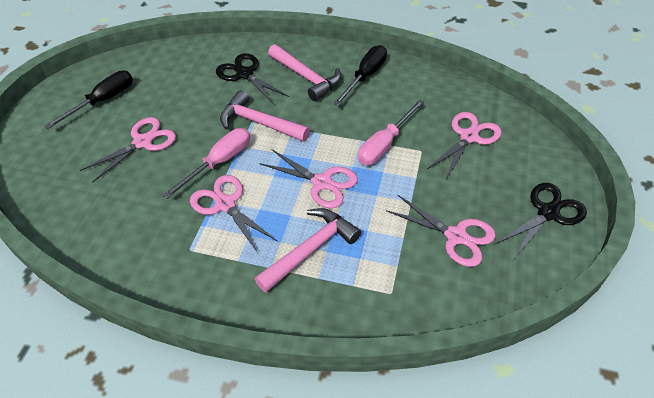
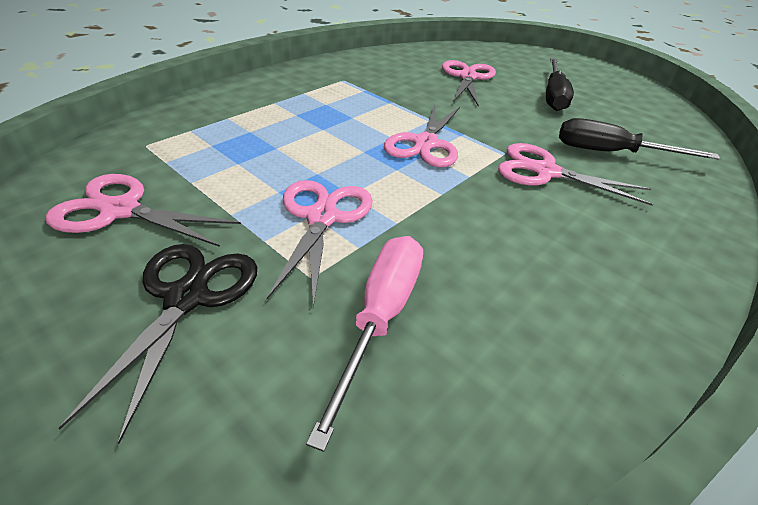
black scissors: 2 -> 1
pink hammer: 3 -> 0
pink screwdriver: 2 -> 1

